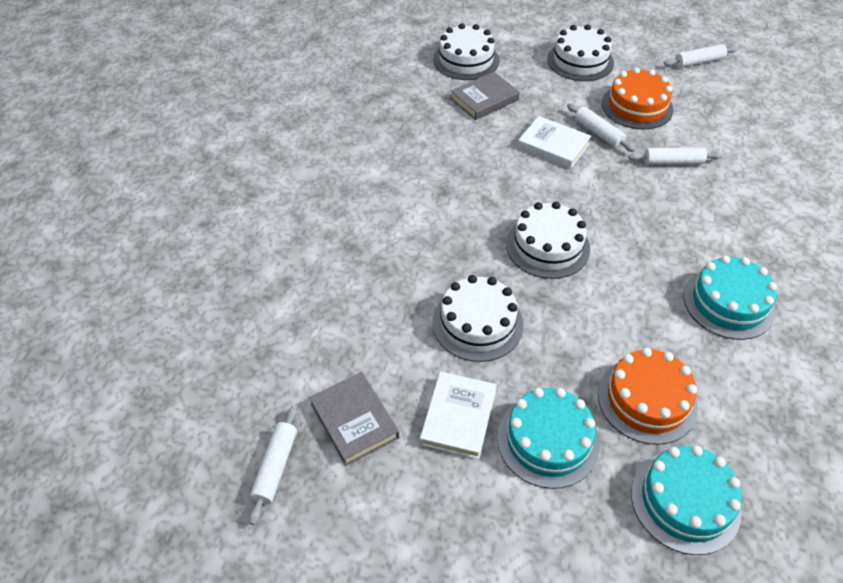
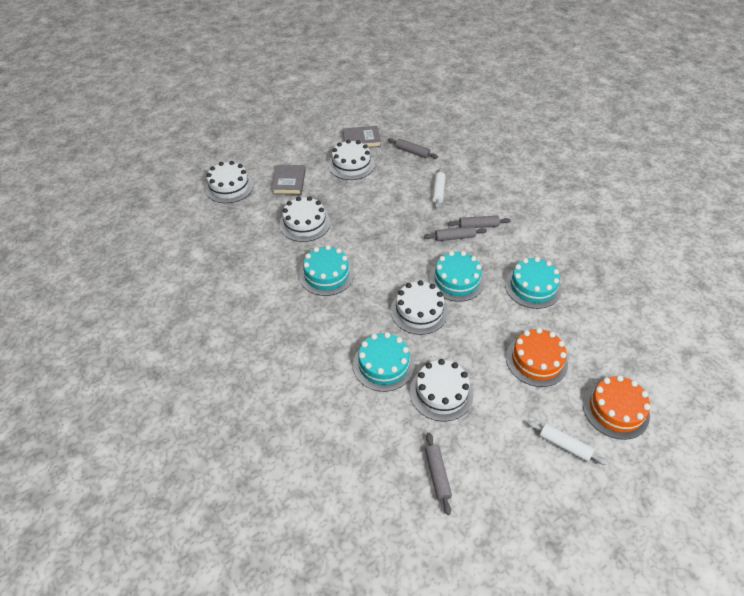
grey rolling pin: 0 -> 4
turquoise cake: 3 -> 4
white book: 2 -> 0
white cake: 4 -> 5
white rolling pin: 4 -> 2

